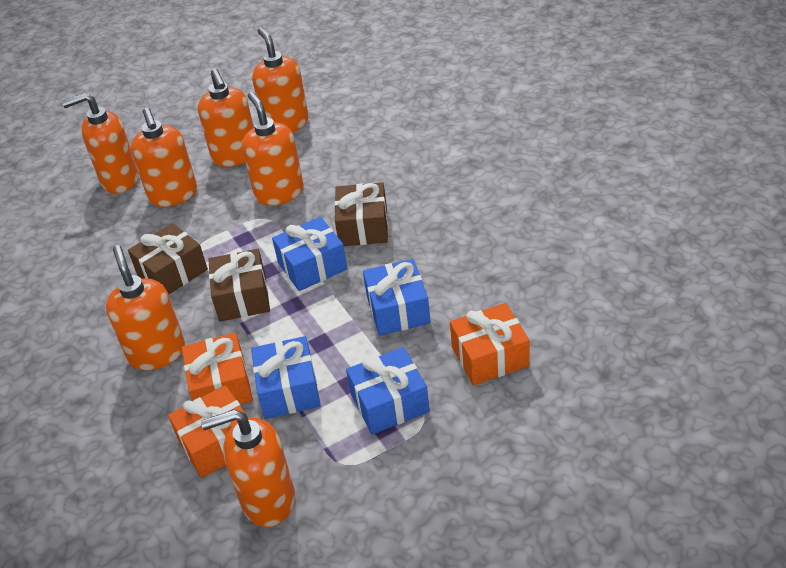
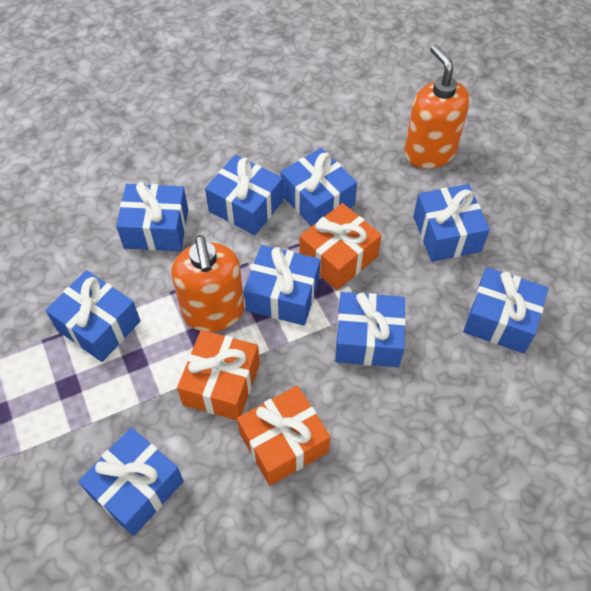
blue gift: 4 -> 9
brown gift: 3 -> 0
orange soap dispenser: 7 -> 2

